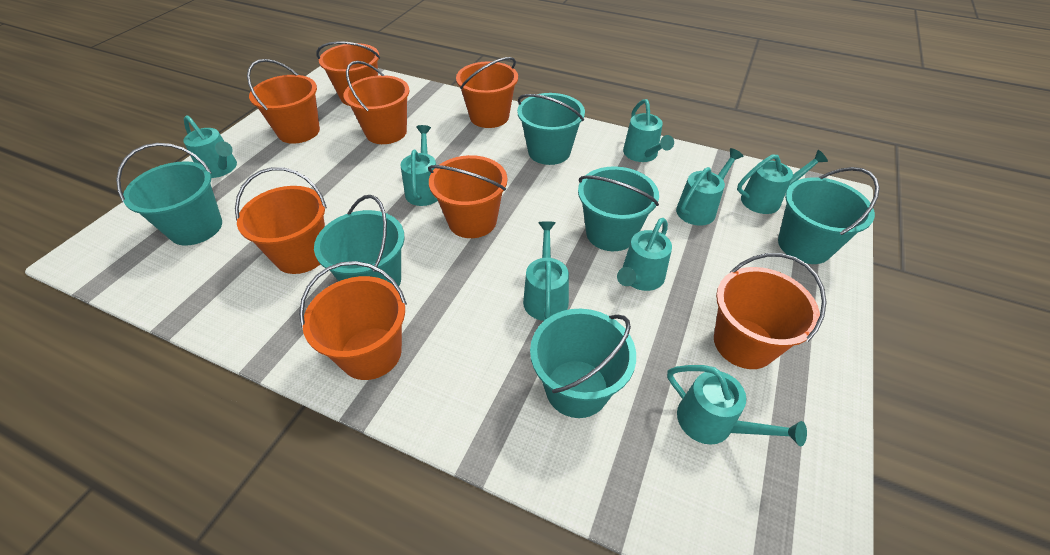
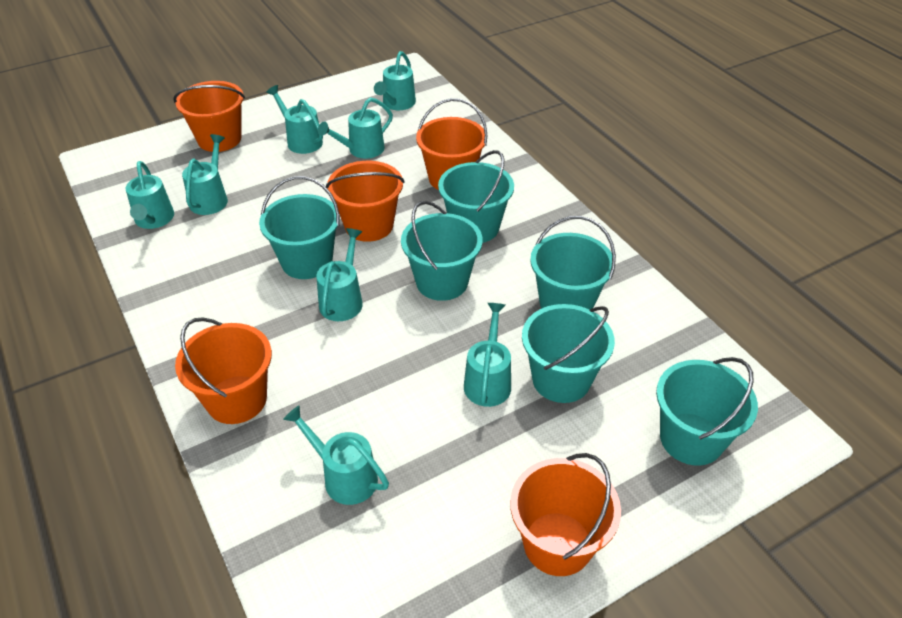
orange bucket: 8 -> 5

